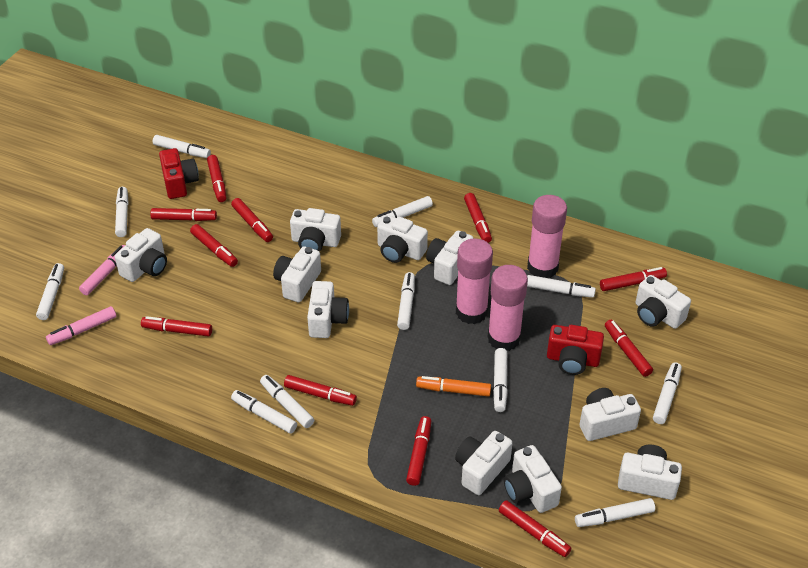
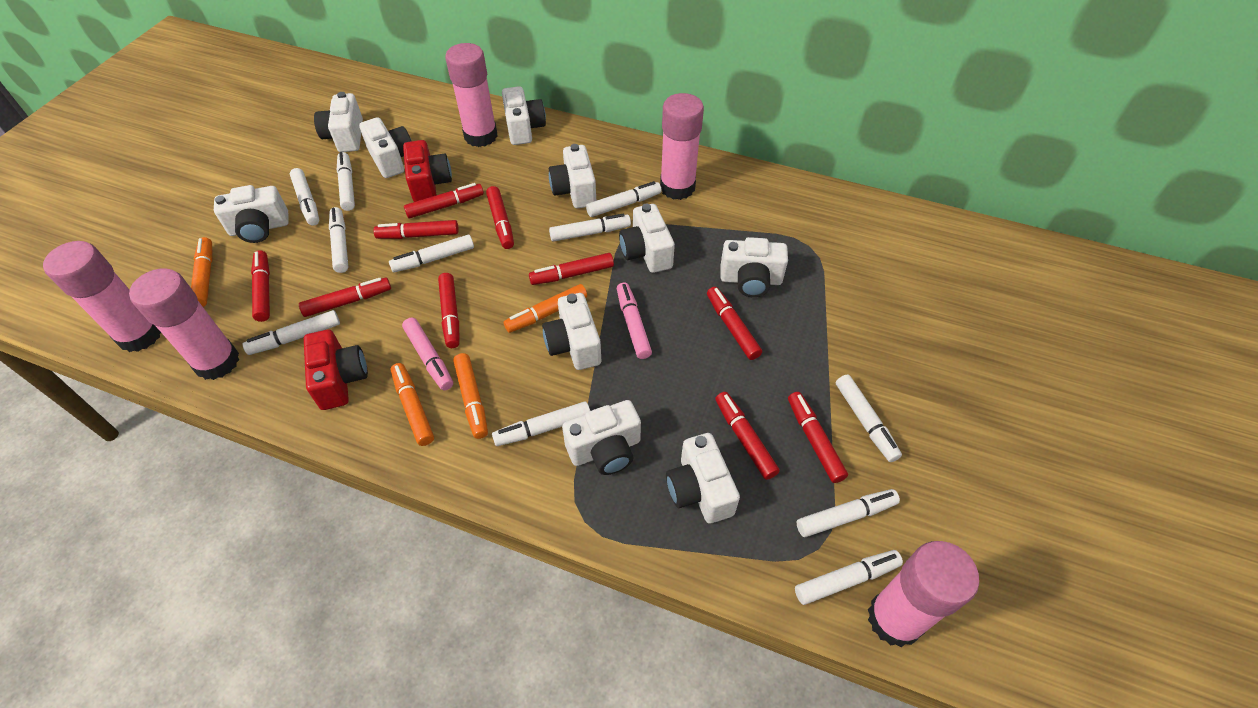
orange marker: 1 -> 4
pink glue stick: 3 -> 5
red marker: 11 -> 10
white camera: 11 -> 10

